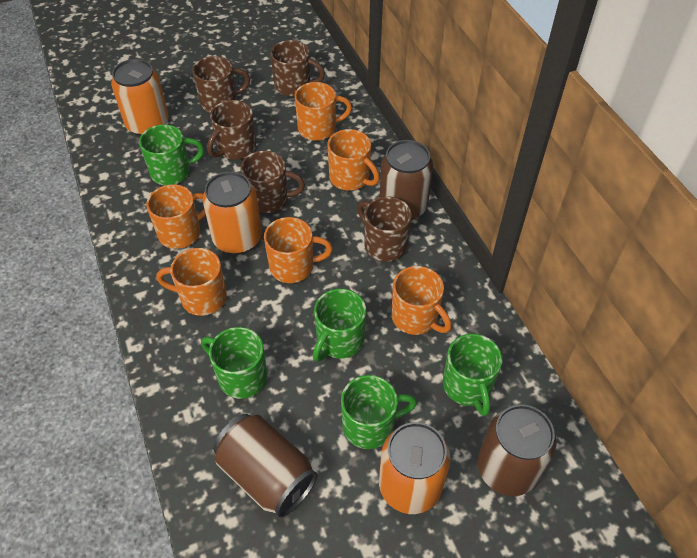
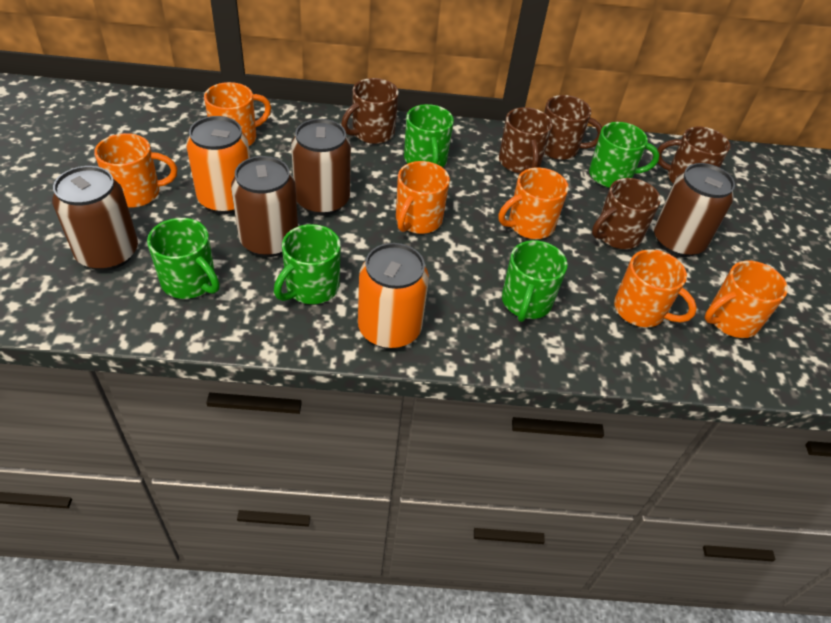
brown can: 3 -> 4
orange can: 3 -> 2

